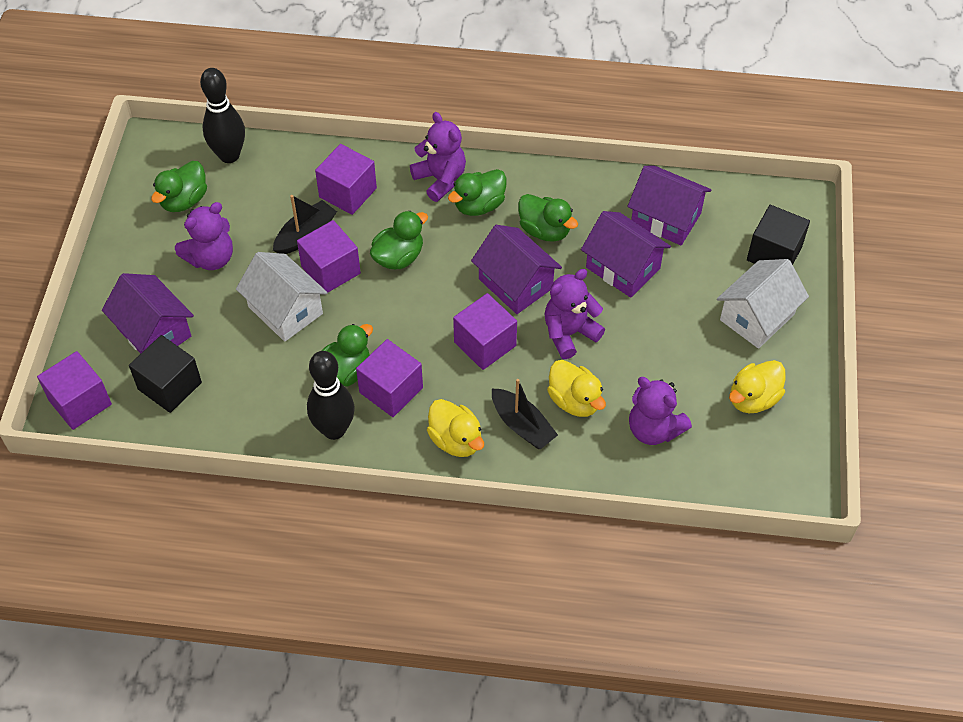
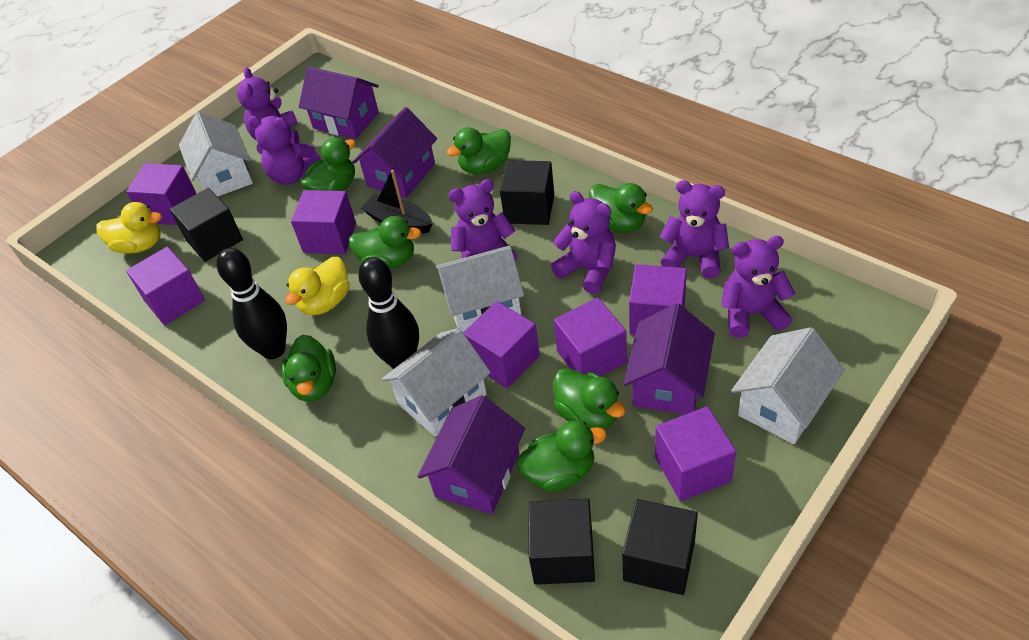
black boat: 2 -> 1
black cube: 2 -> 4
green duck: 5 -> 7
purple cube: 5 -> 7
purple teddy bear: 4 -> 6
white house: 2 -> 4
yellow duck: 3 -> 2

